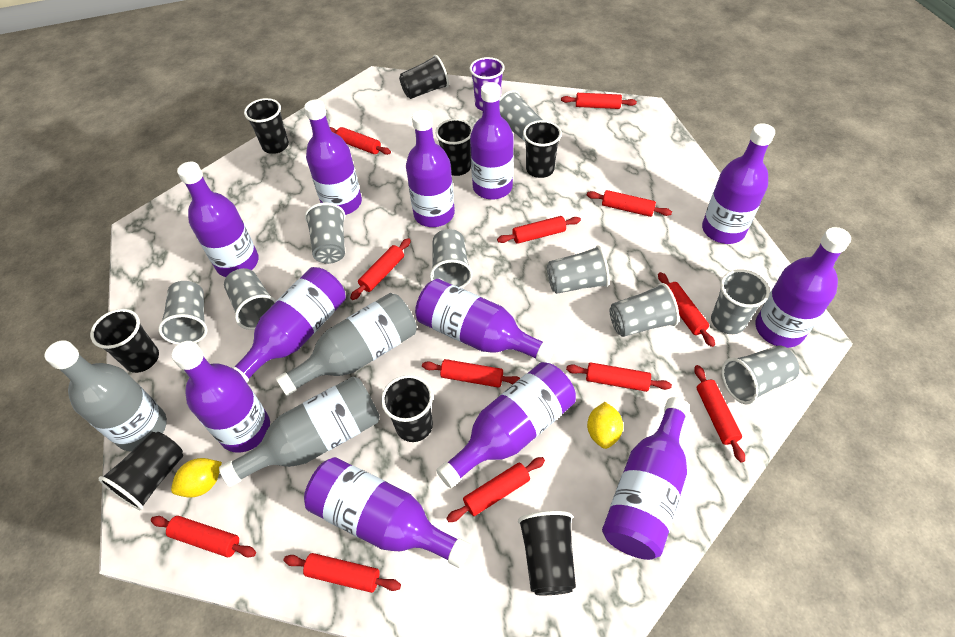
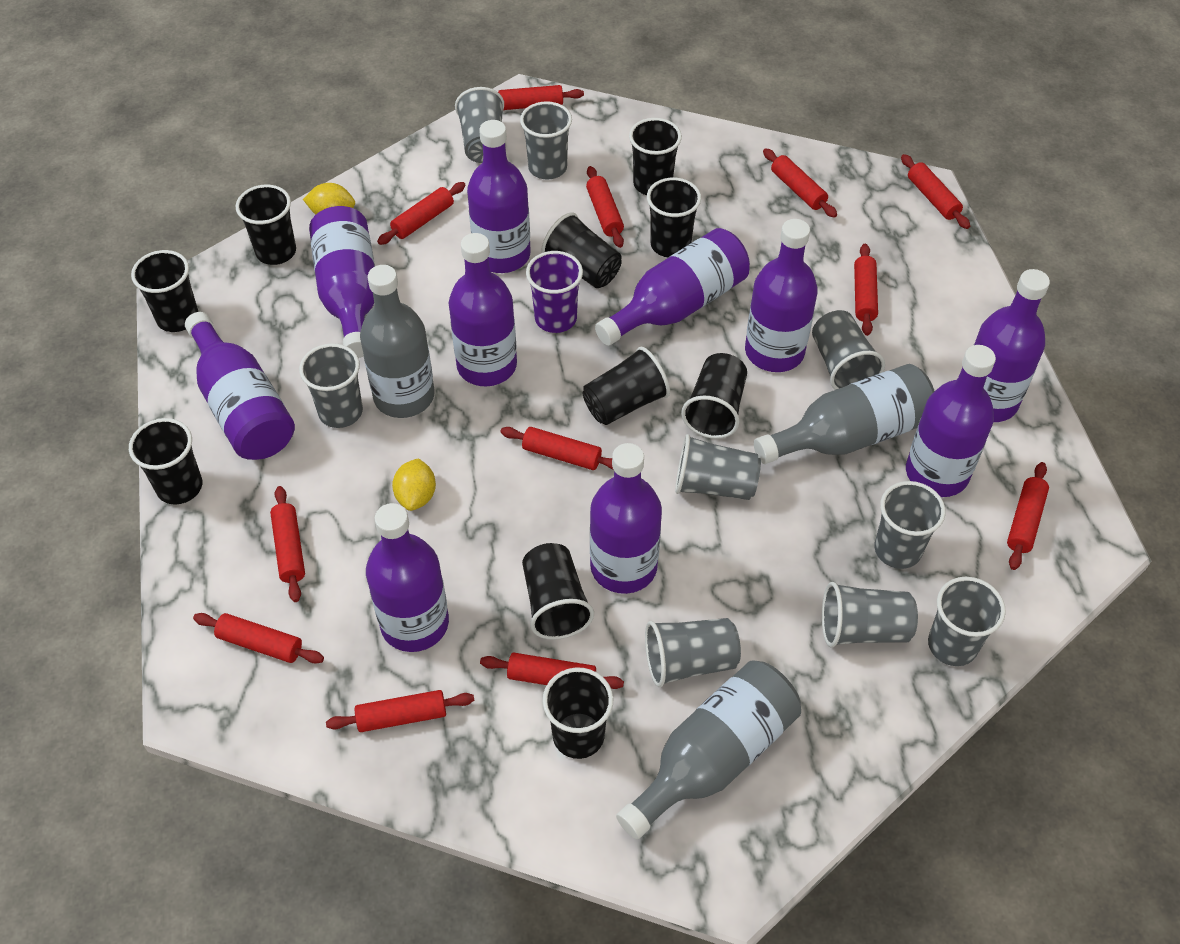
black cup: 8 -> 10
purple bottle: 12 -> 10

